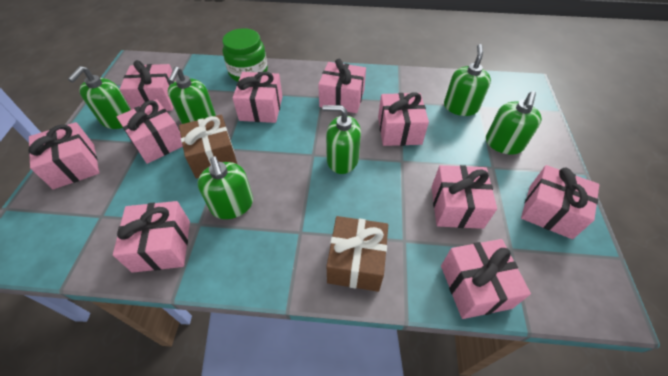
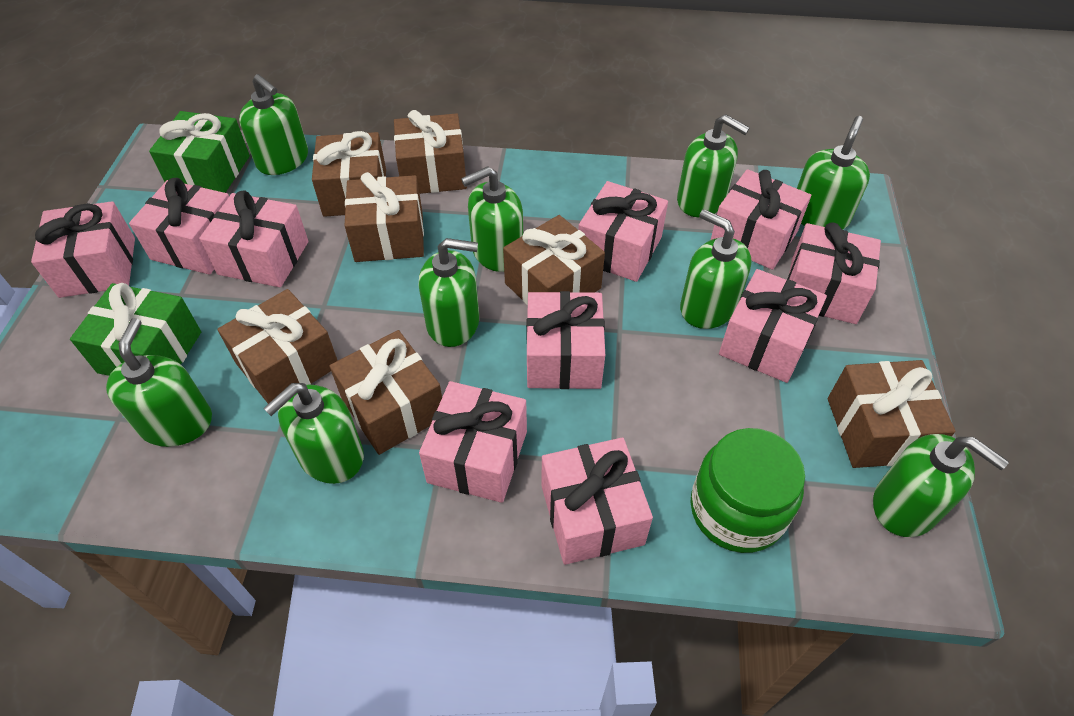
brown gift: 2 -> 7
green gift: 0 -> 2
green soap dispenser: 6 -> 9

